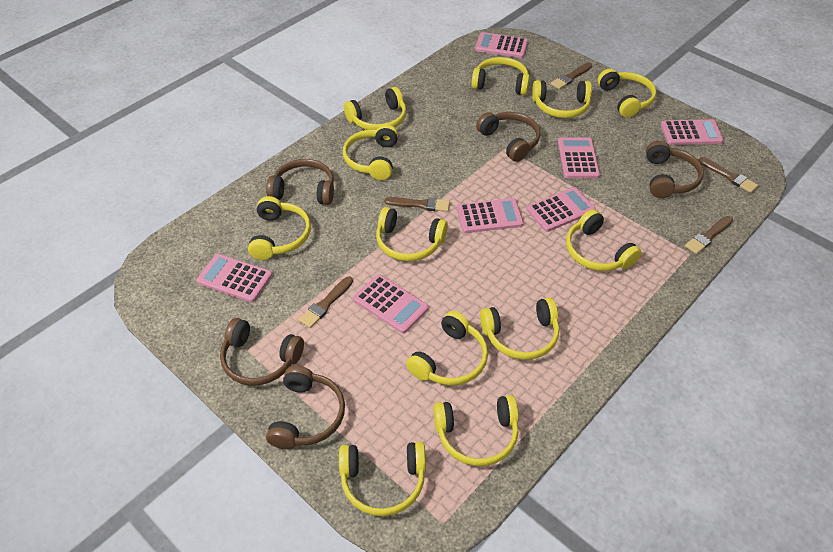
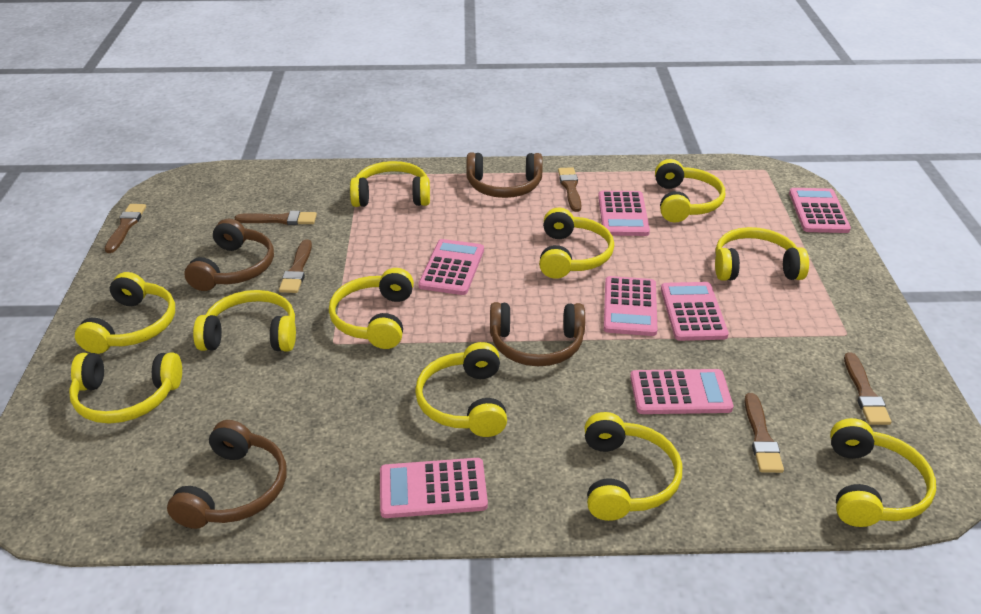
brown brush: 5 -> 6
brown headphones: 5 -> 4
yellow headphones: 12 -> 11

